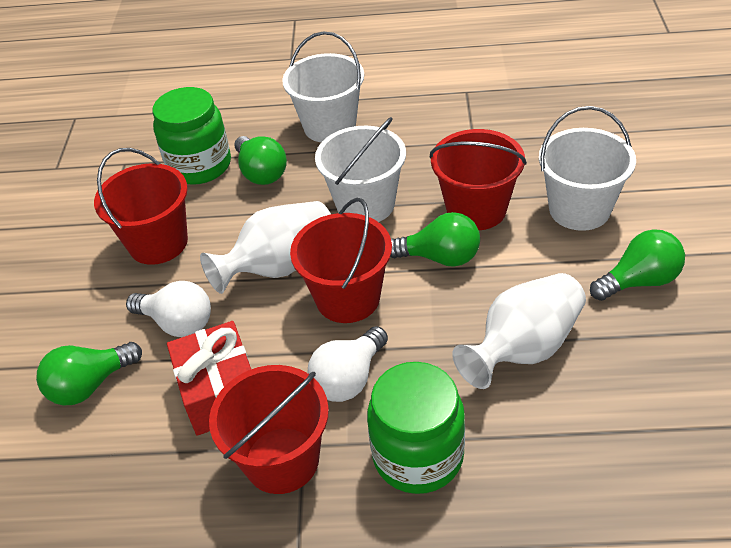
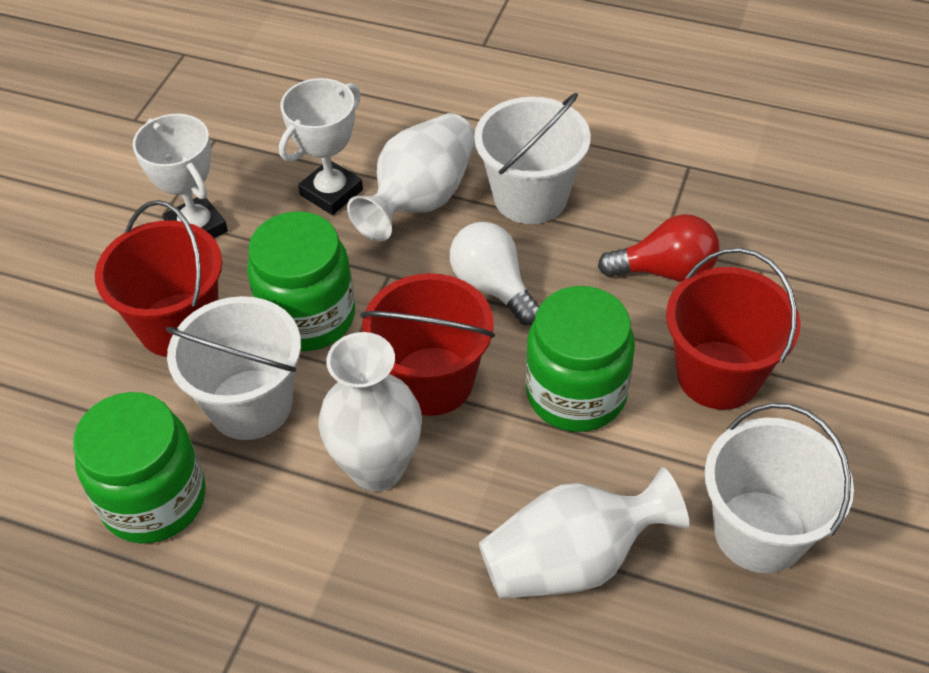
green jar: 2 -> 3
green light bulb: 4 -> 0
red bucket: 4 -> 3
red gift: 1 -> 0
red light bulb: 0 -> 1
white light bulb: 2 -> 1
white trophy: 0 -> 2
white vase: 2 -> 3

